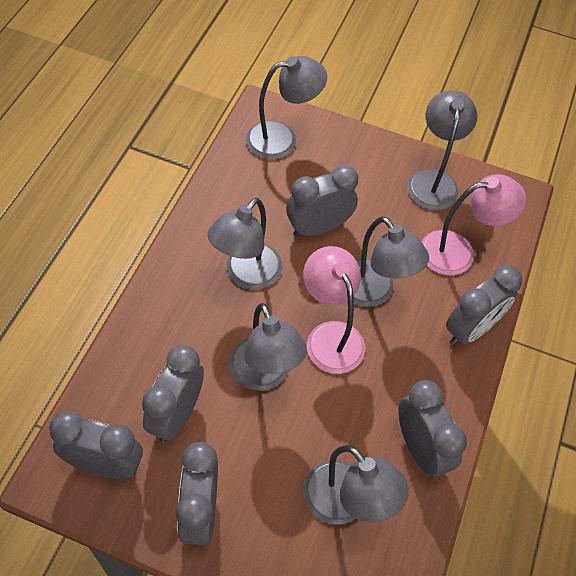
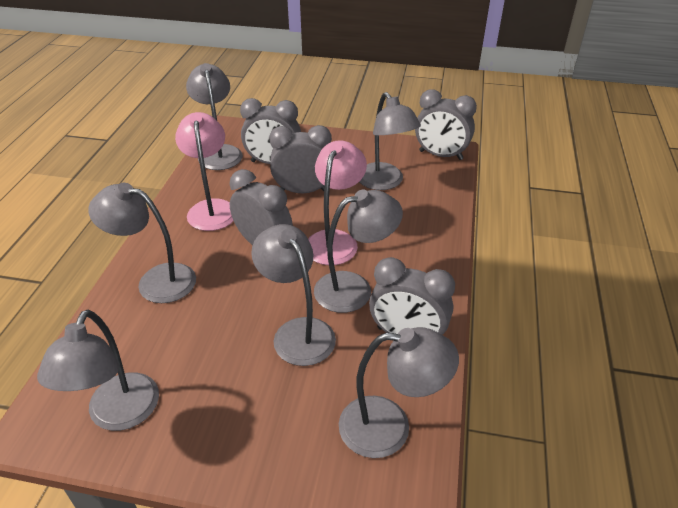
grey clock: 6 -> 5
grey lamp: 6 -> 7

